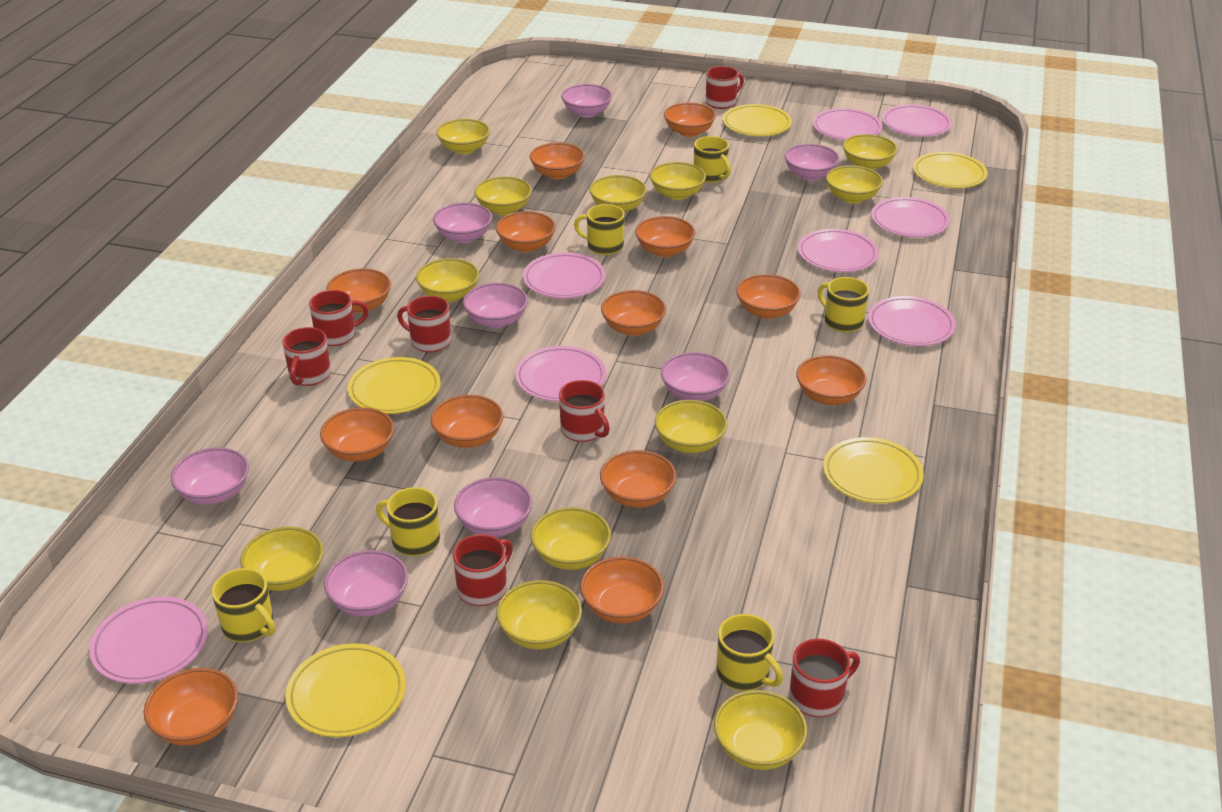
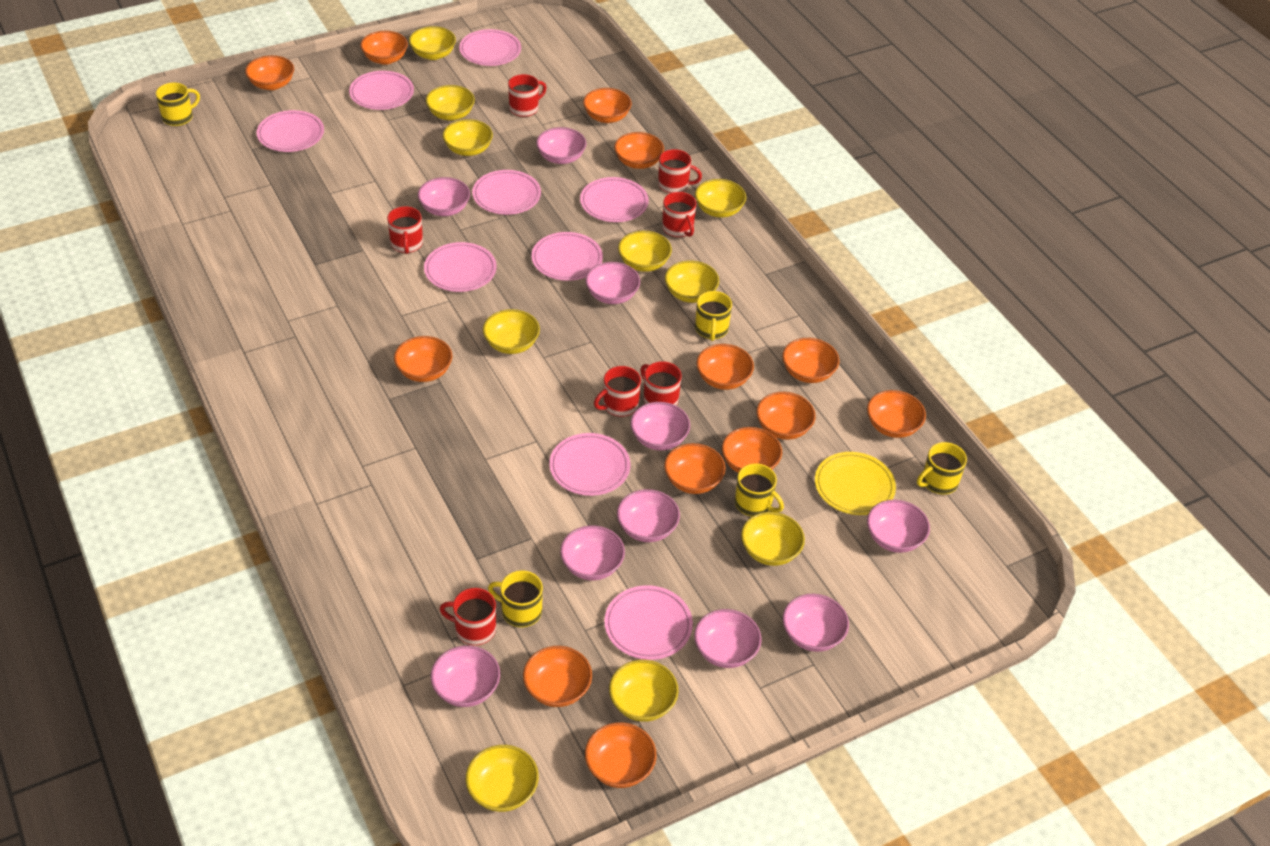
pink bowl: 8 -> 10
pink plate: 8 -> 9
yellow bowl: 12 -> 10
yellow mug: 6 -> 5
yellow plate: 5 -> 1

